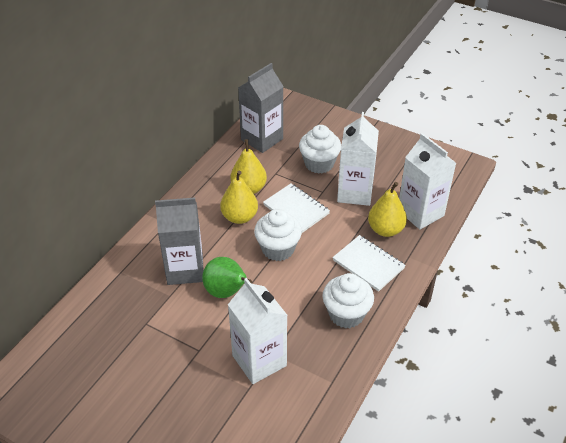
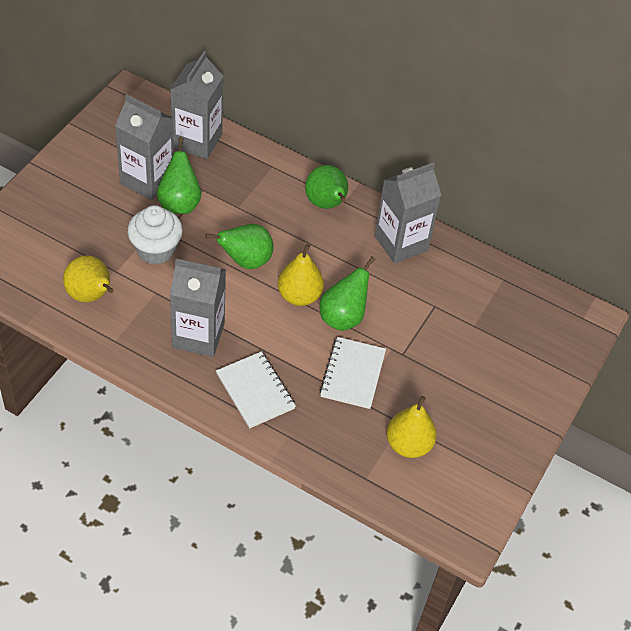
green pear: 1 -> 4
grey carton: 2 -> 4
white carton: 3 -> 0
white cupcake: 3 -> 1

